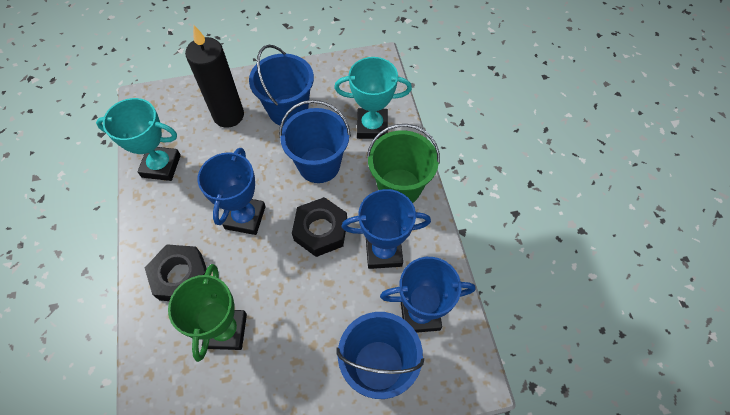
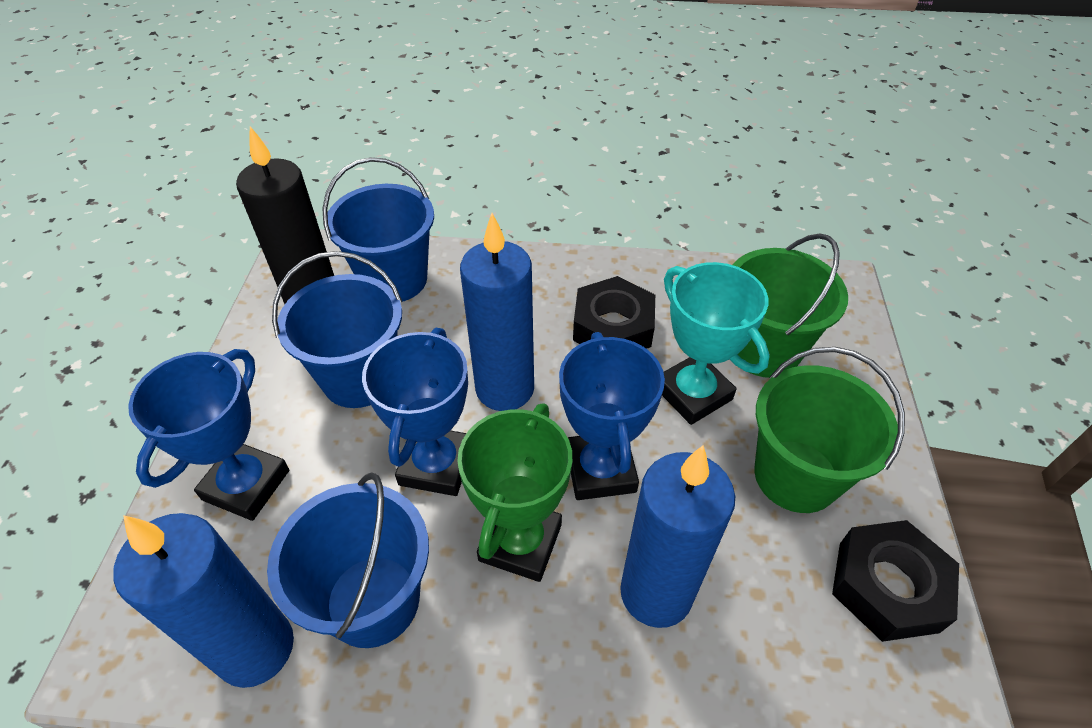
blue candle: 0 -> 3
green bucket: 1 -> 2
turquoise trophy: 2 -> 1

